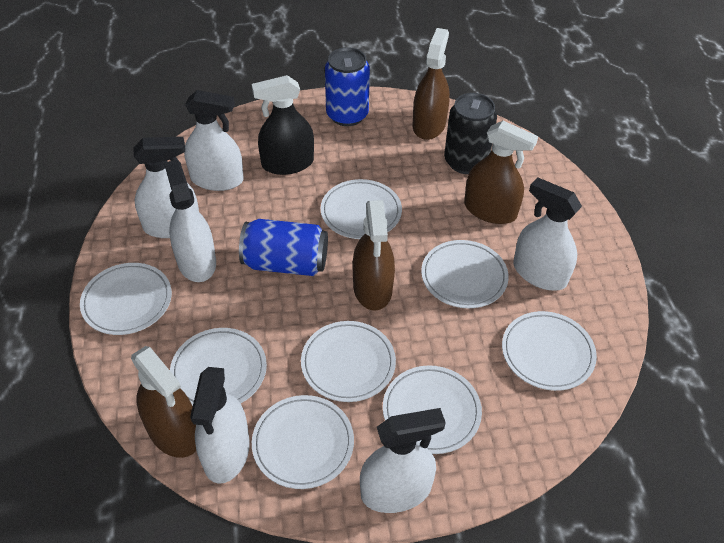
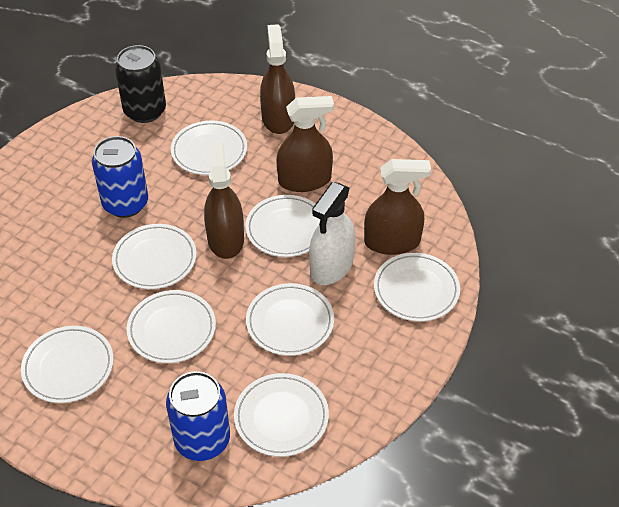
black spray bottle: 1 -> 0
white spray bottle: 6 -> 1

